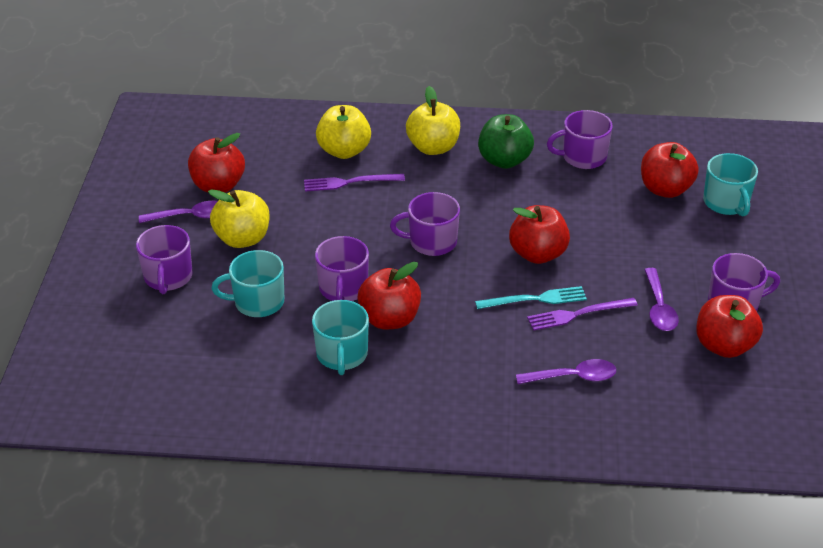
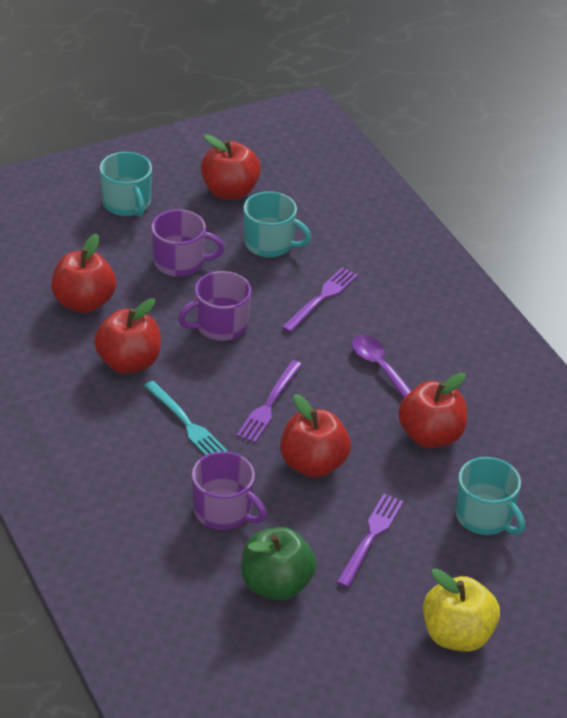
purple fork: 2 -> 3
purple mug: 5 -> 3
purple spoon: 3 -> 1
yellow apple: 3 -> 1

